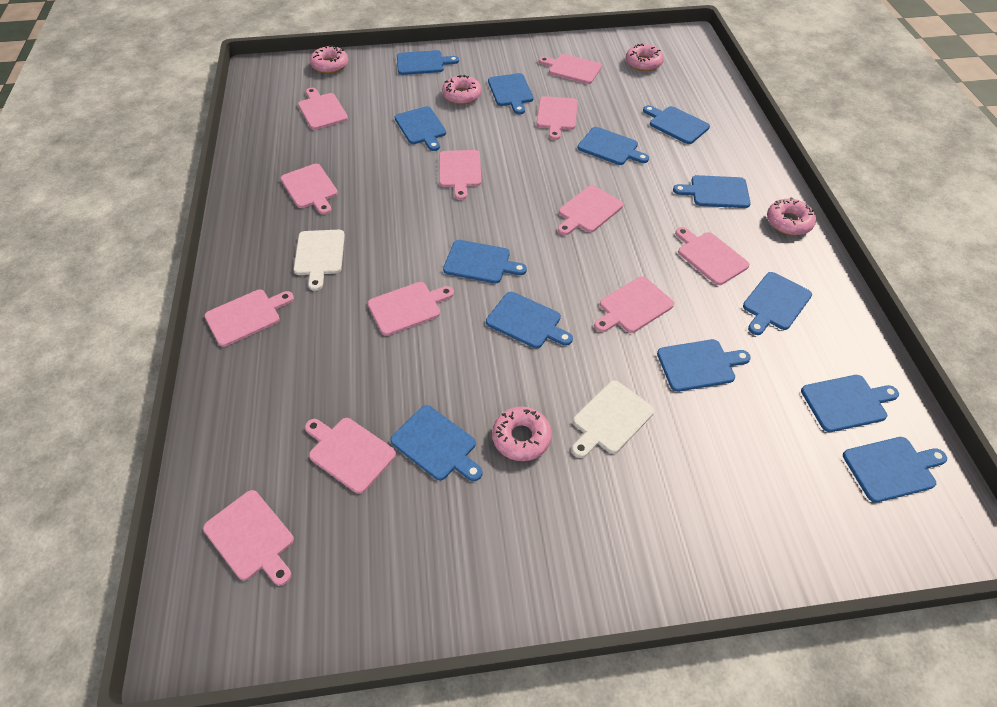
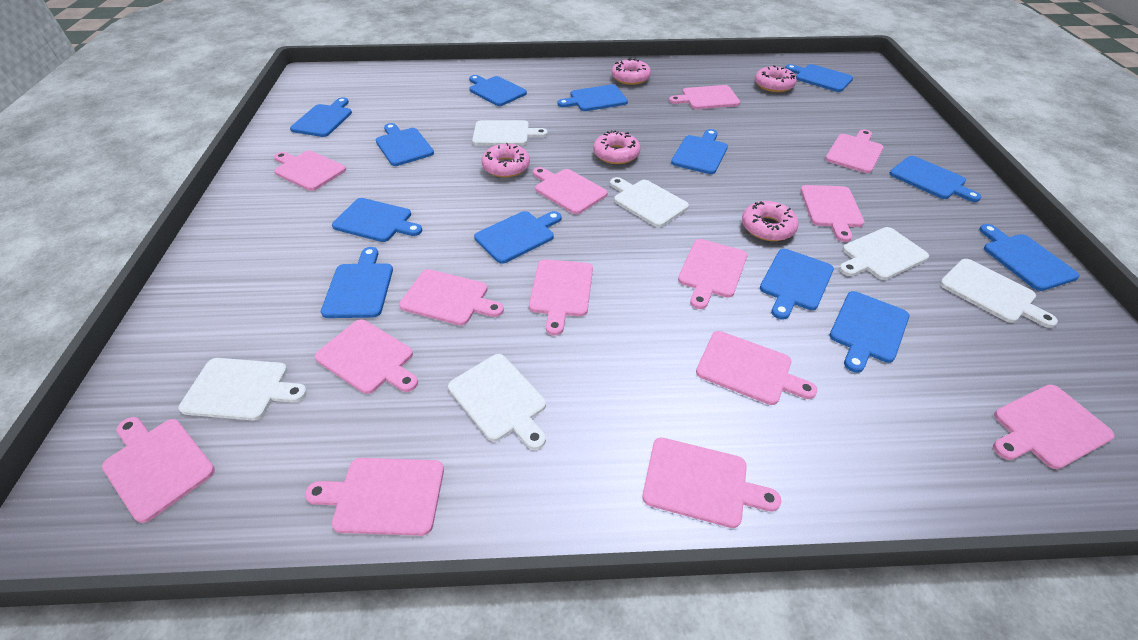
pink cutting board: 12 -> 14
white cutting board: 2 -> 6

